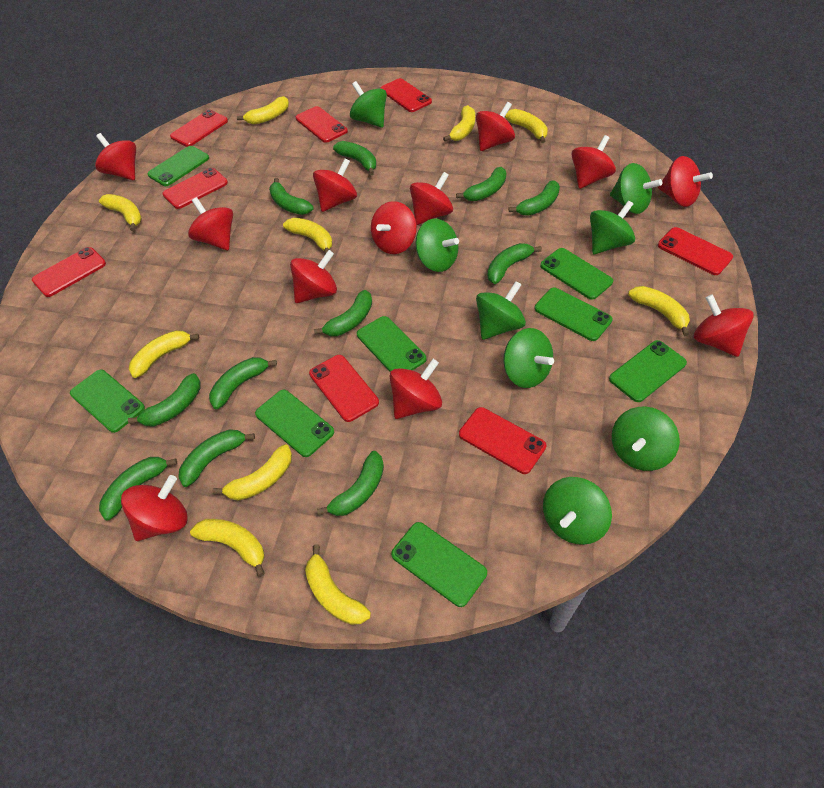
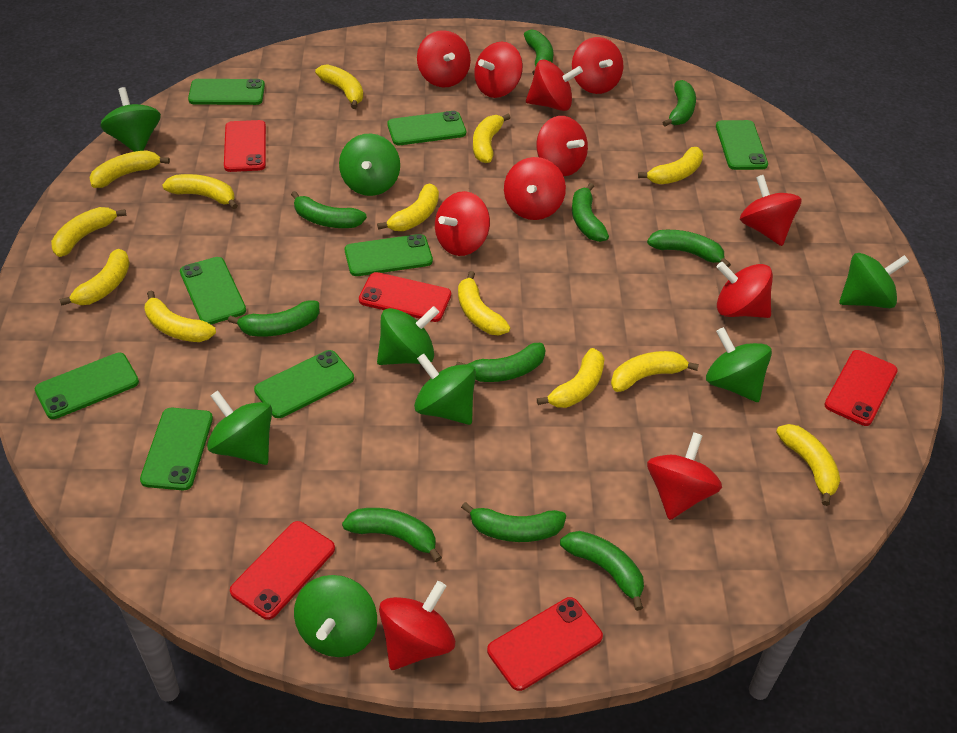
green banana: 11 -> 10
red phone: 8 -> 5
red spinning top: 12 -> 11
yellow banana: 10 -> 13

